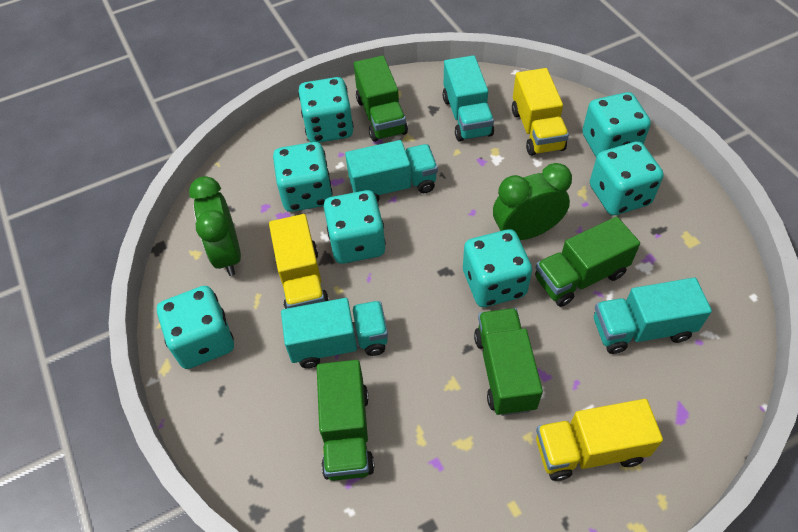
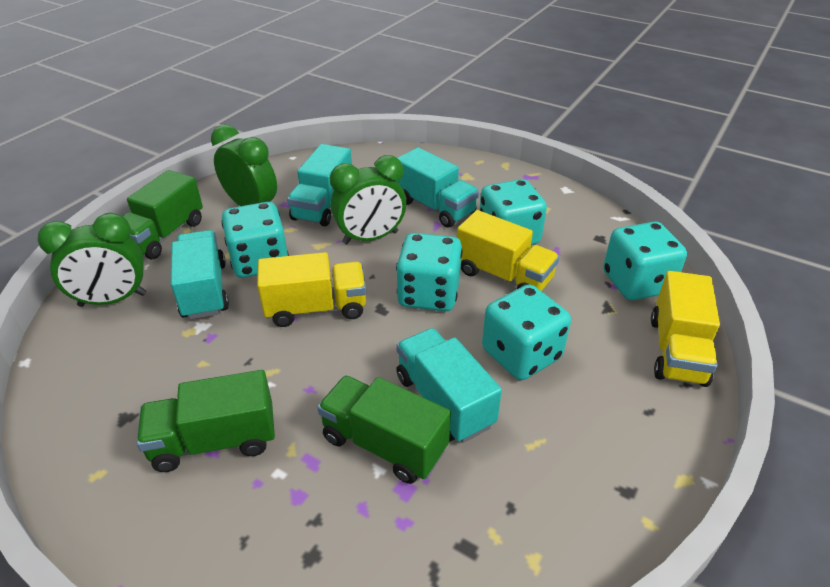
green clock: 2 -> 3
green truck: 4 -> 3
turquoise dice: 7 -> 5

